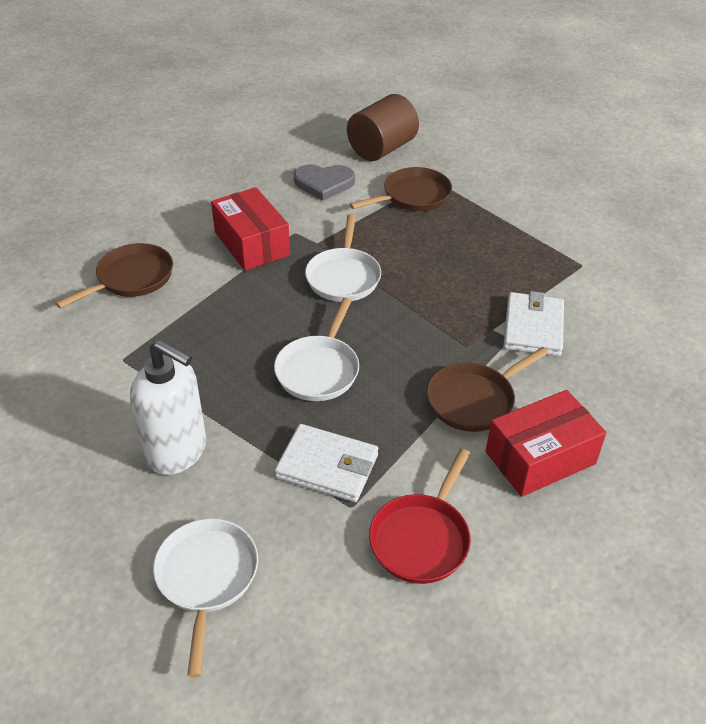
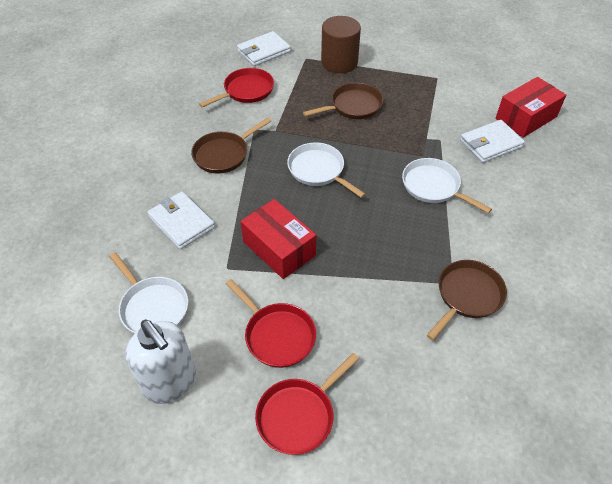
grey heart: 1 -> 0
red pan: 1 -> 3
white wallet: 2 -> 3

